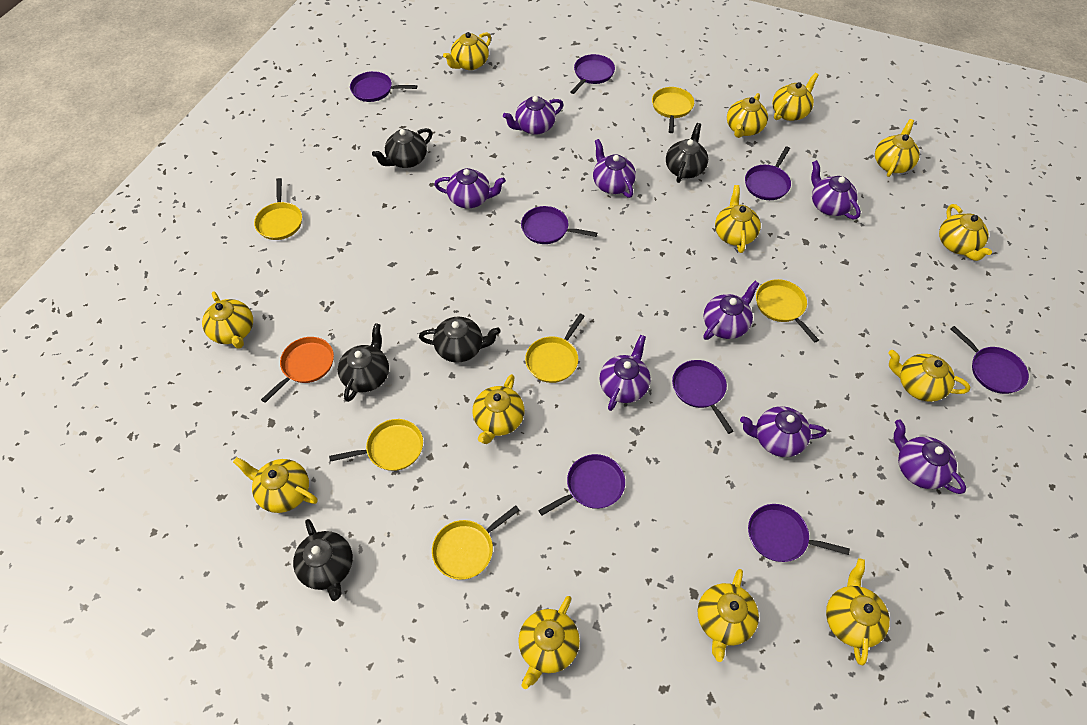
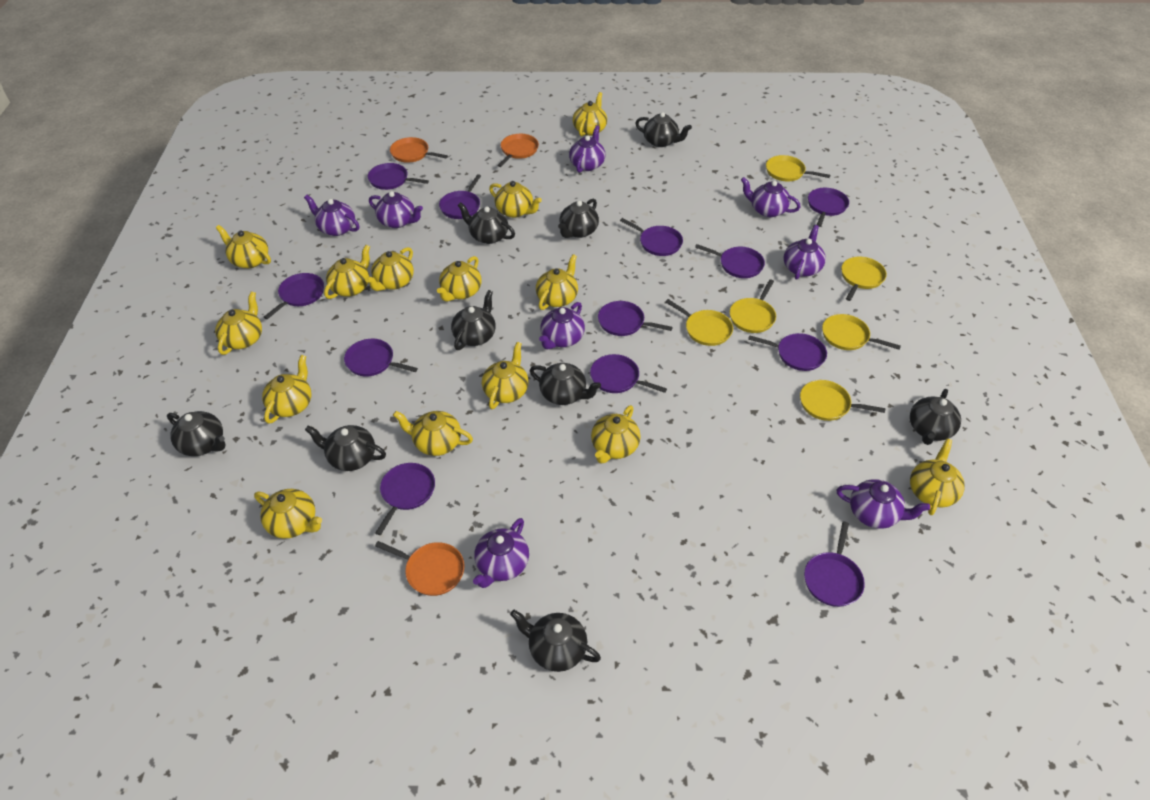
black teapot: 5 -> 9
orange pan: 1 -> 3
purple pan: 8 -> 12
yellow teapot: 13 -> 14

